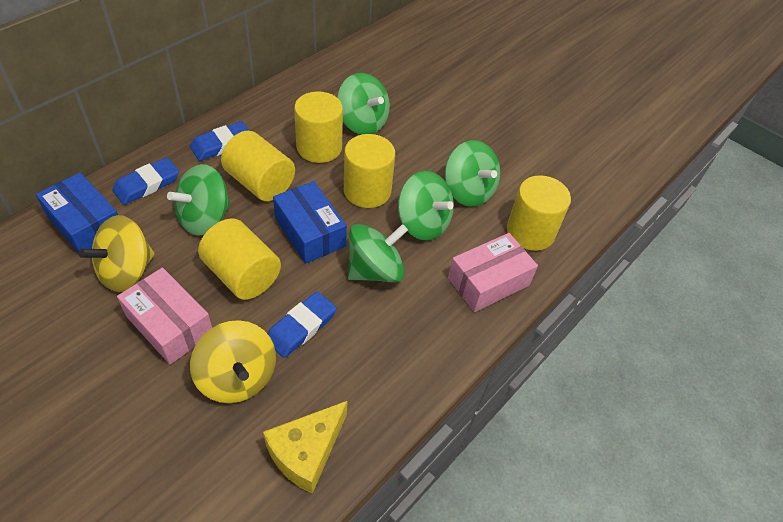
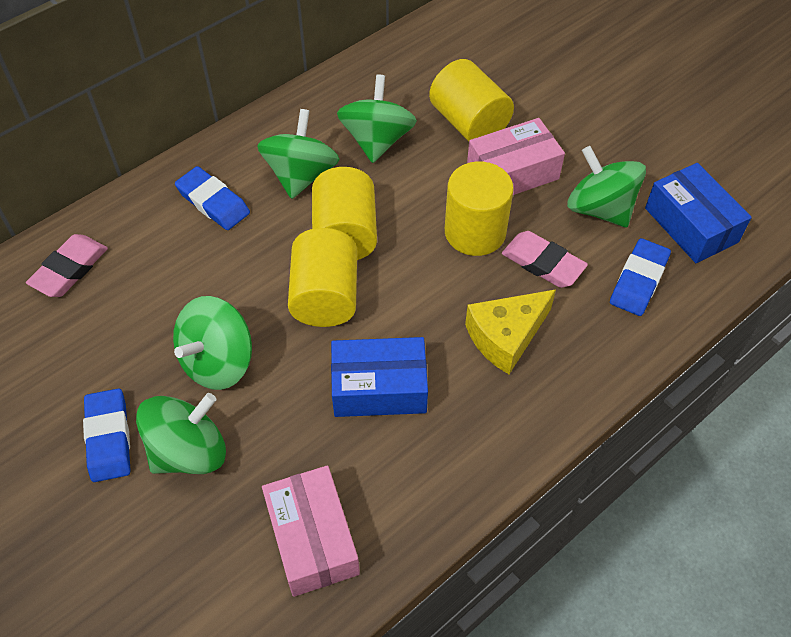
pink eraser: 0 -> 2
yellow cylinder: 5 -> 4
yellow spinning top: 2 -> 0

